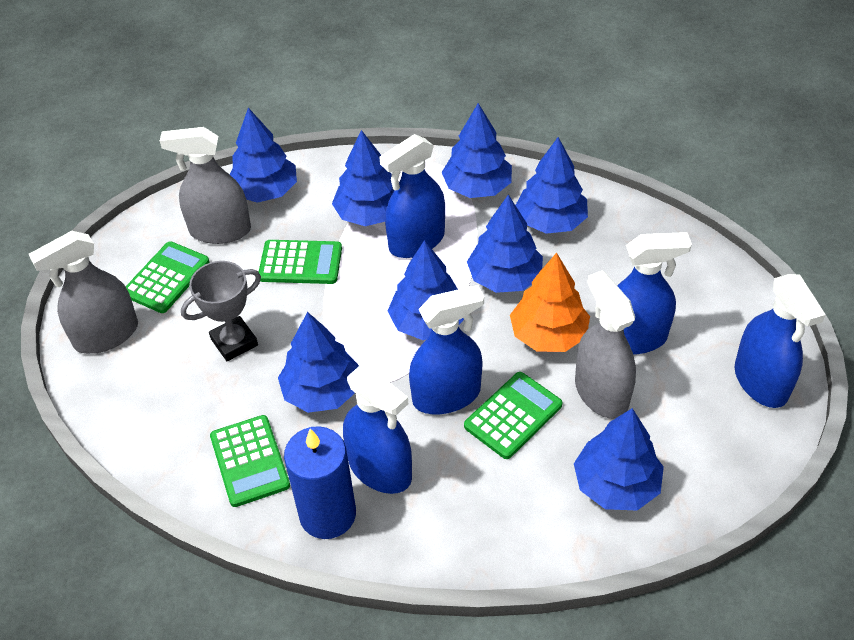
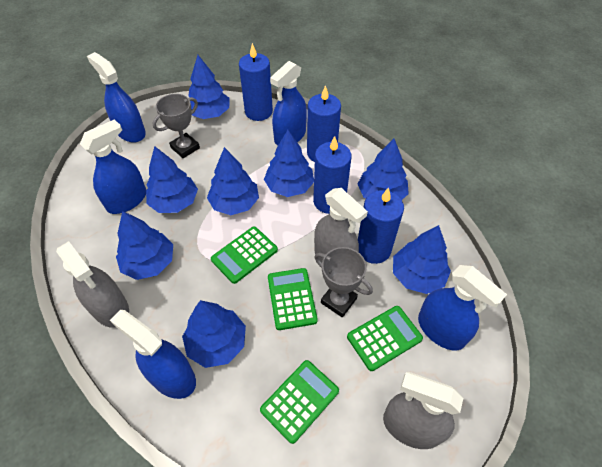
blue candle: 1 -> 4
grey trophy: 1 -> 2
orange tree: 1 -> 0

